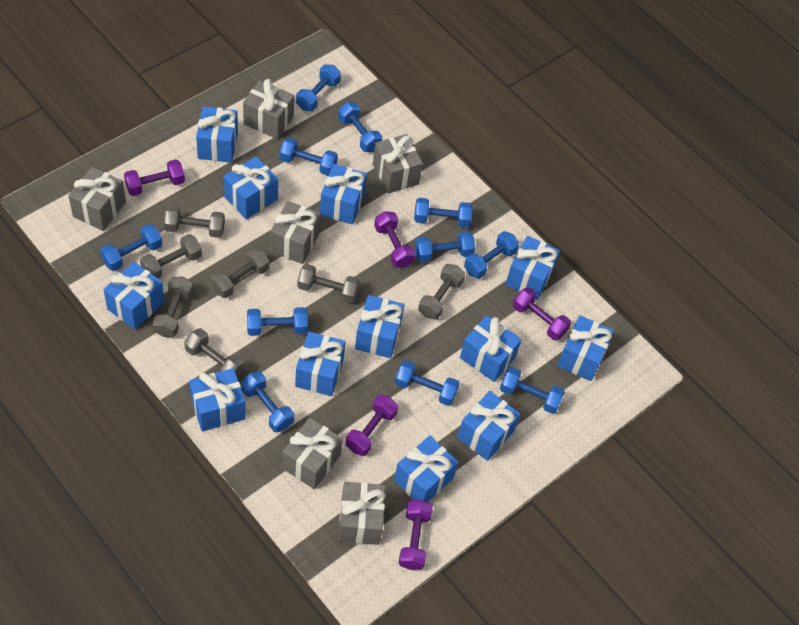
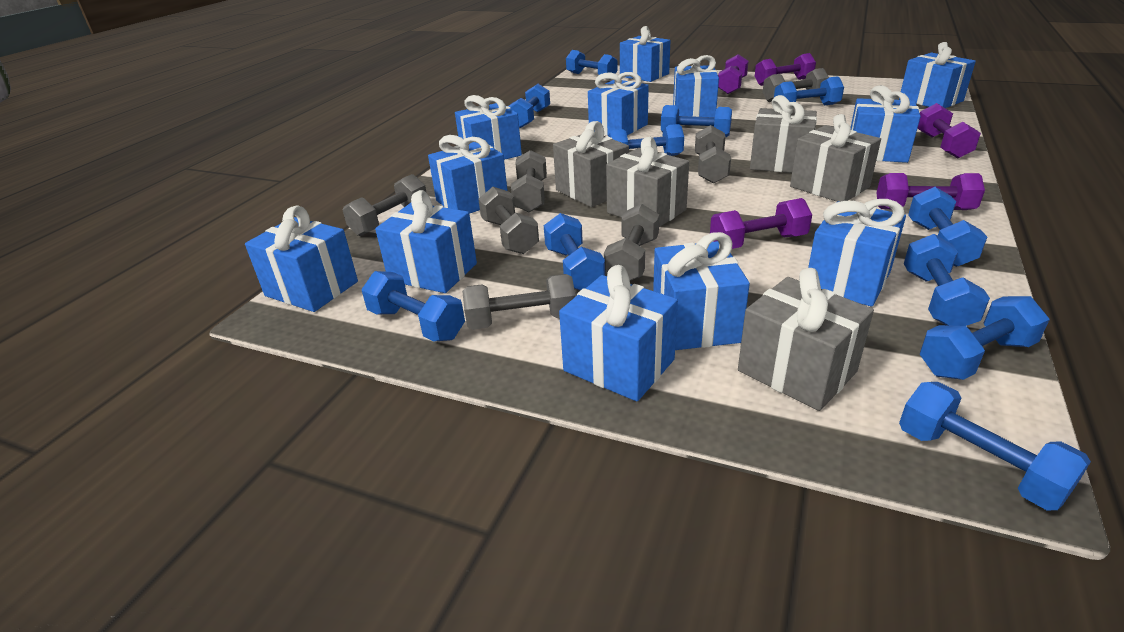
grey gift: 6 -> 5

